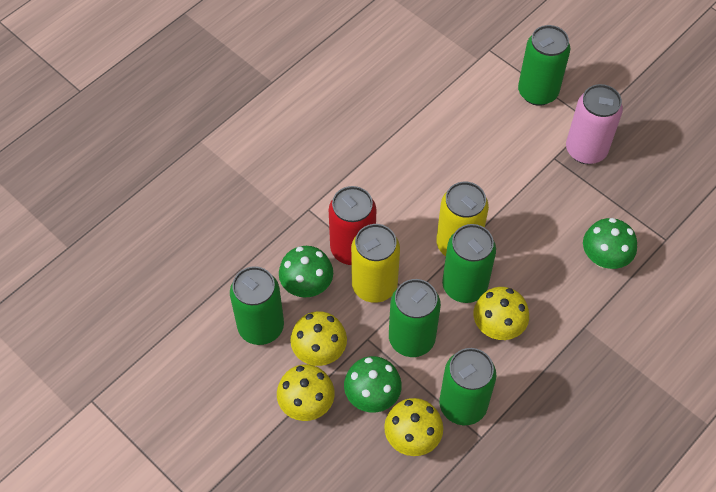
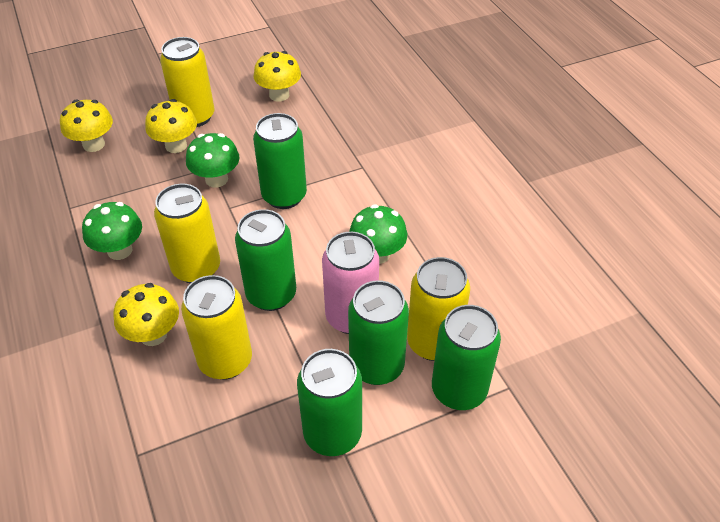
red can: 1 -> 0
yellow can: 2 -> 4

